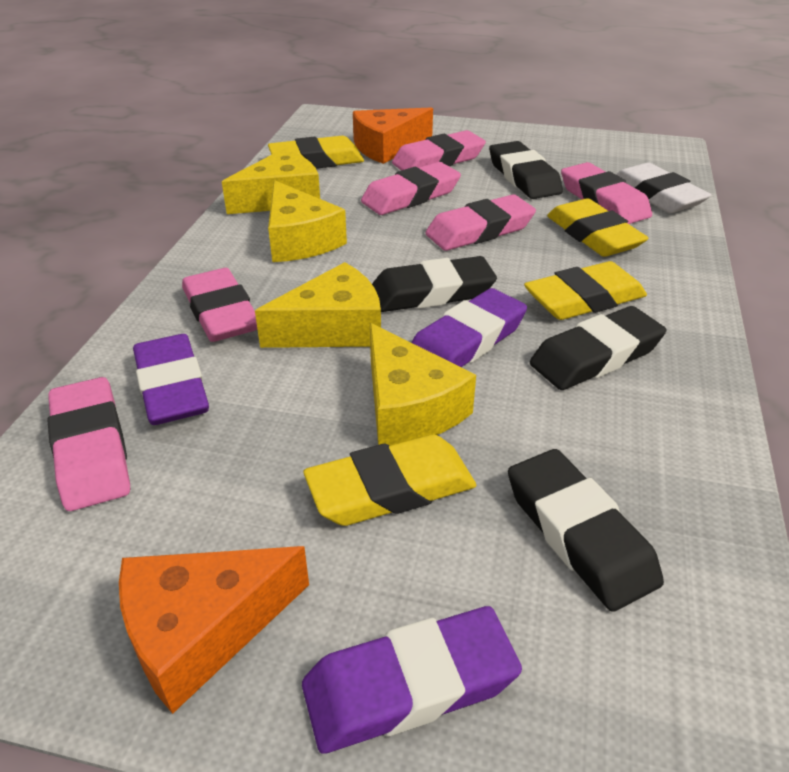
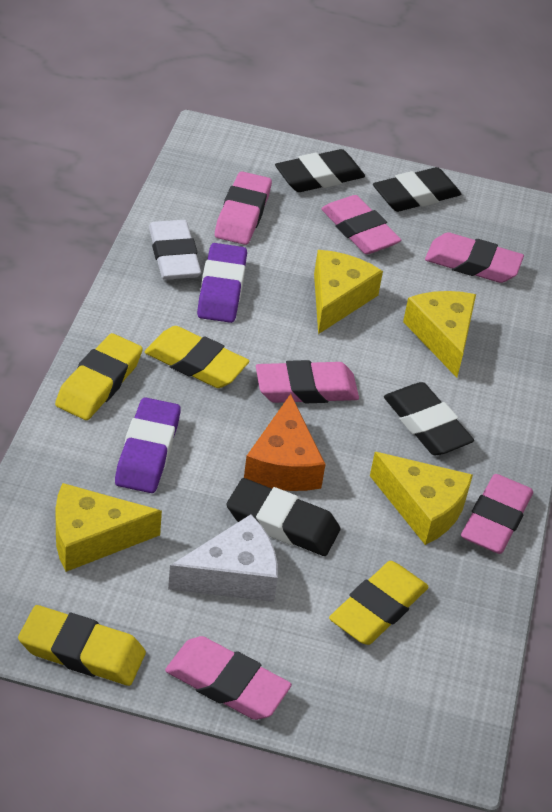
orange cheese: 2 -> 1
purple eraser: 3 -> 2
white cheese: 0 -> 1

